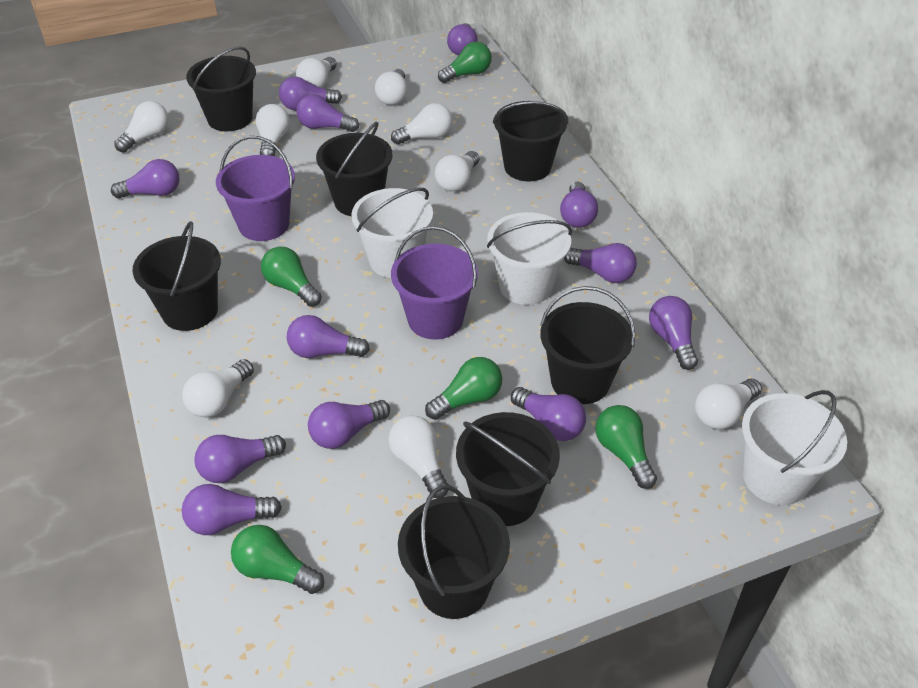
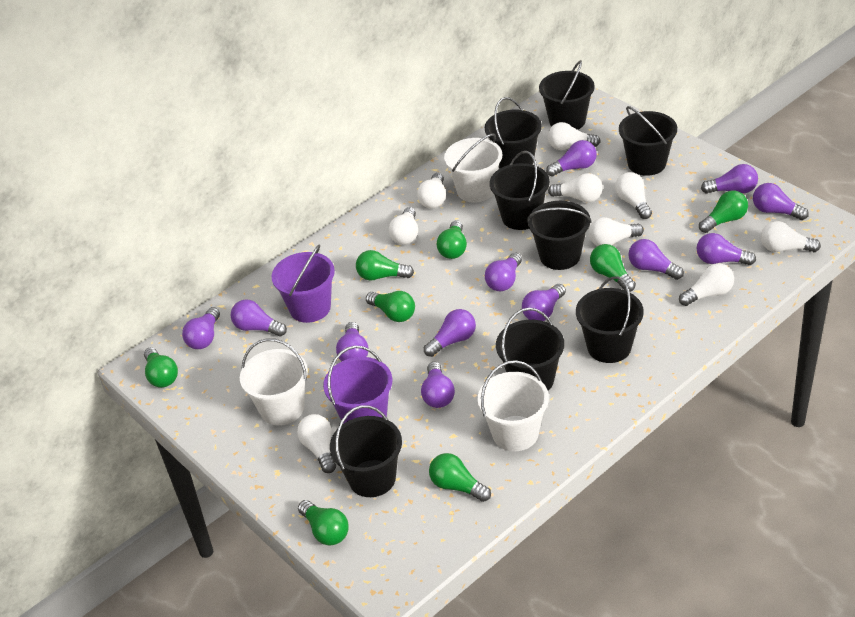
black bucket: 7 -> 8
green light bulb: 5 -> 8

